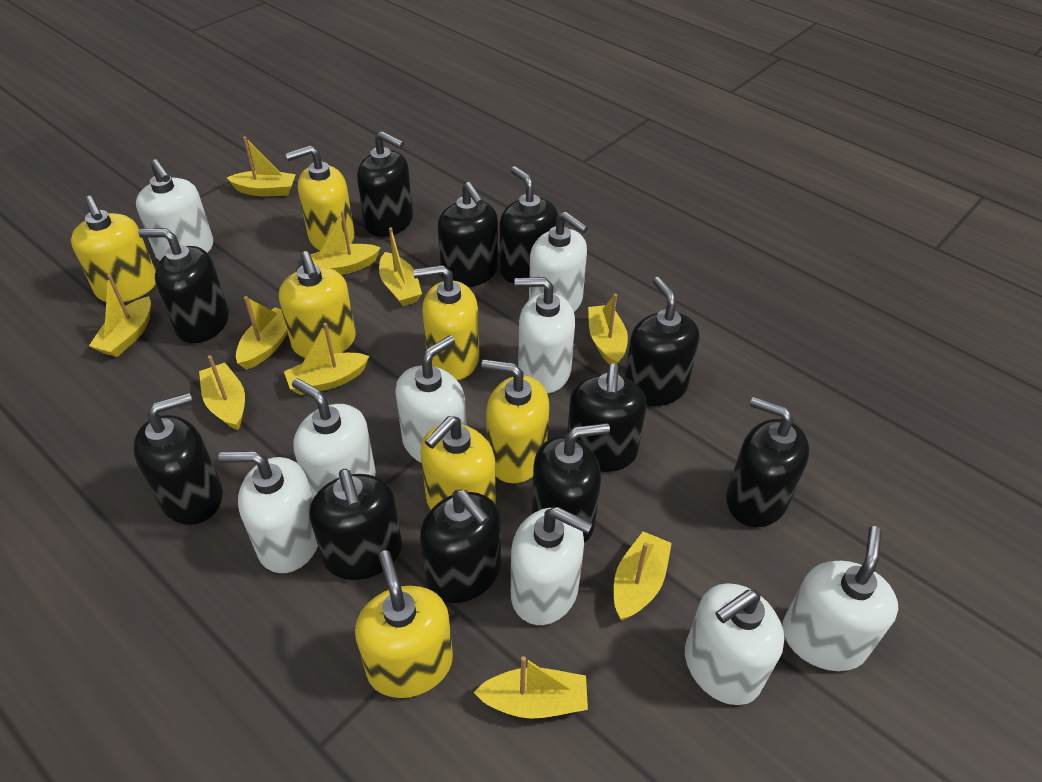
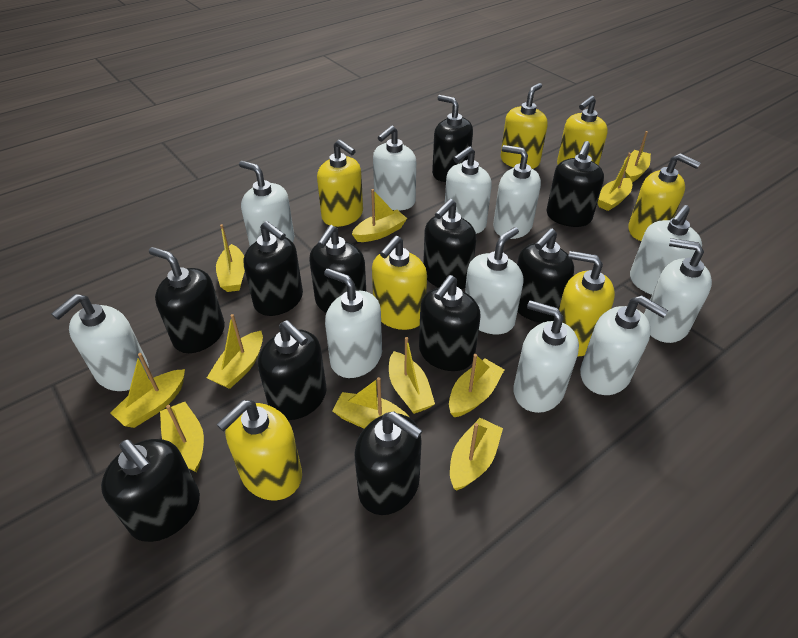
white soap dispenser: 9 -> 11
yellow boat: 10 -> 11

